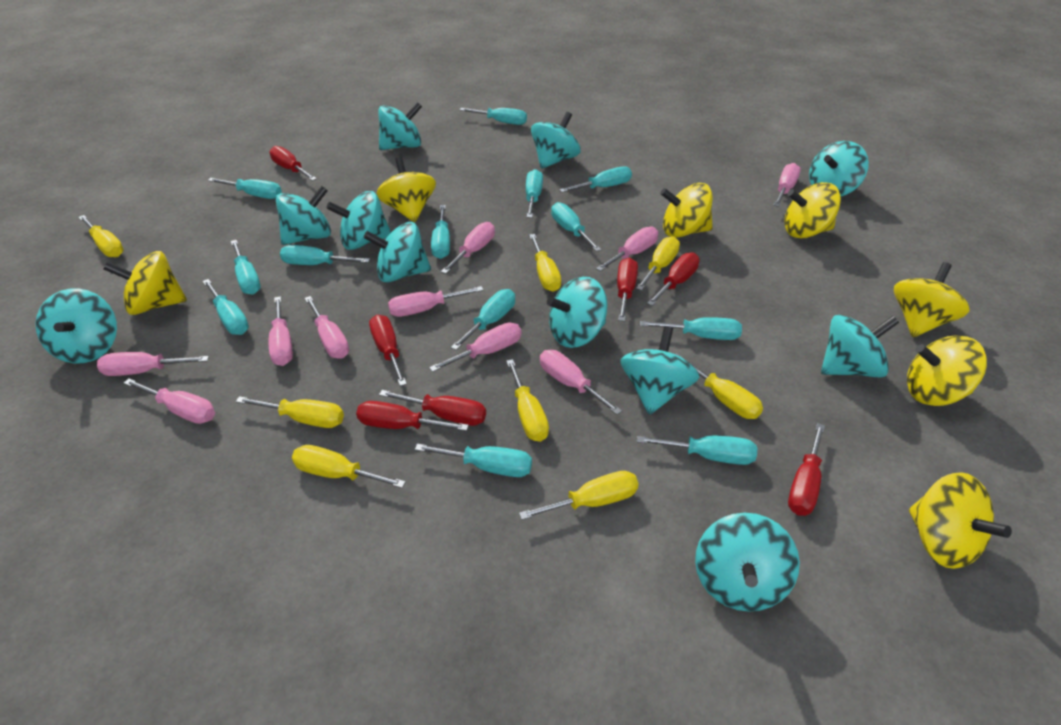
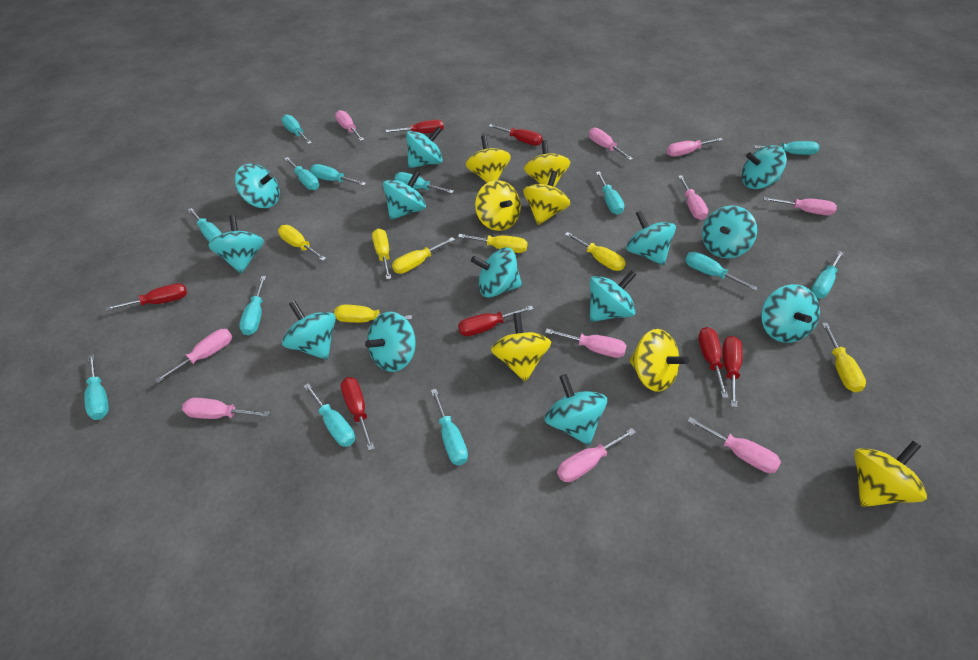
turquoise spinning top: 11 -> 13
yellow screwdriver: 8 -> 7

